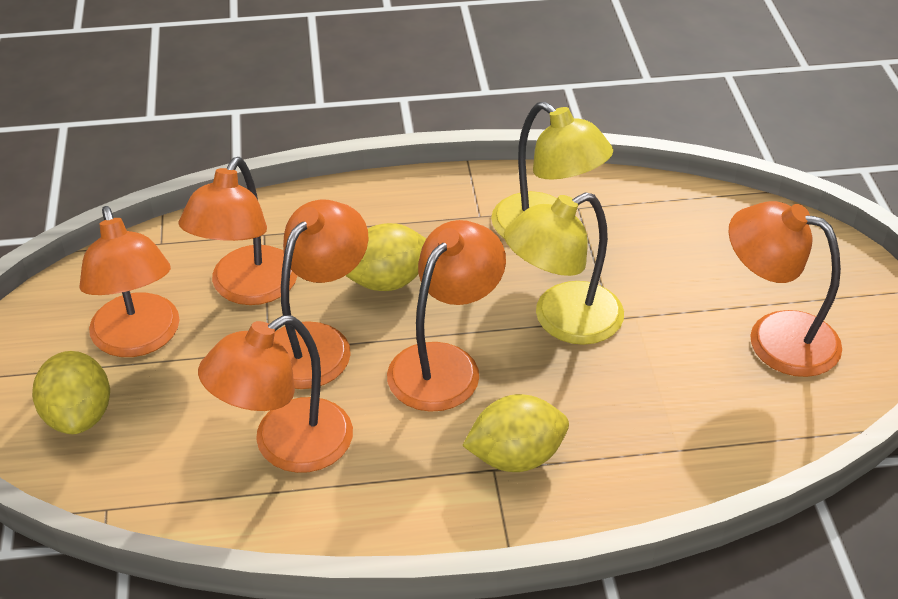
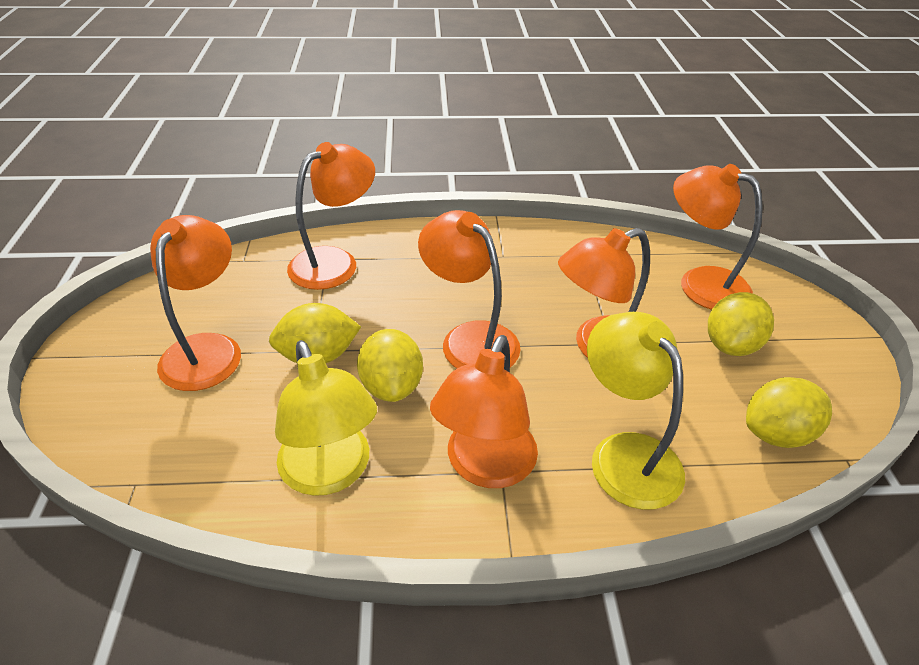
yellow lemon: 3 -> 4

